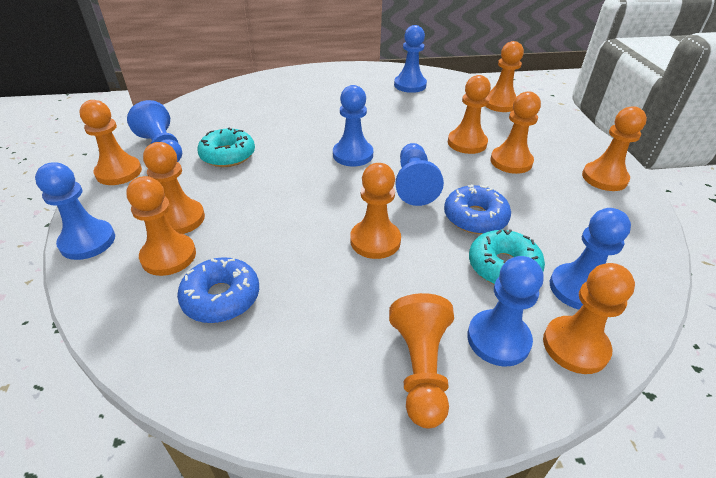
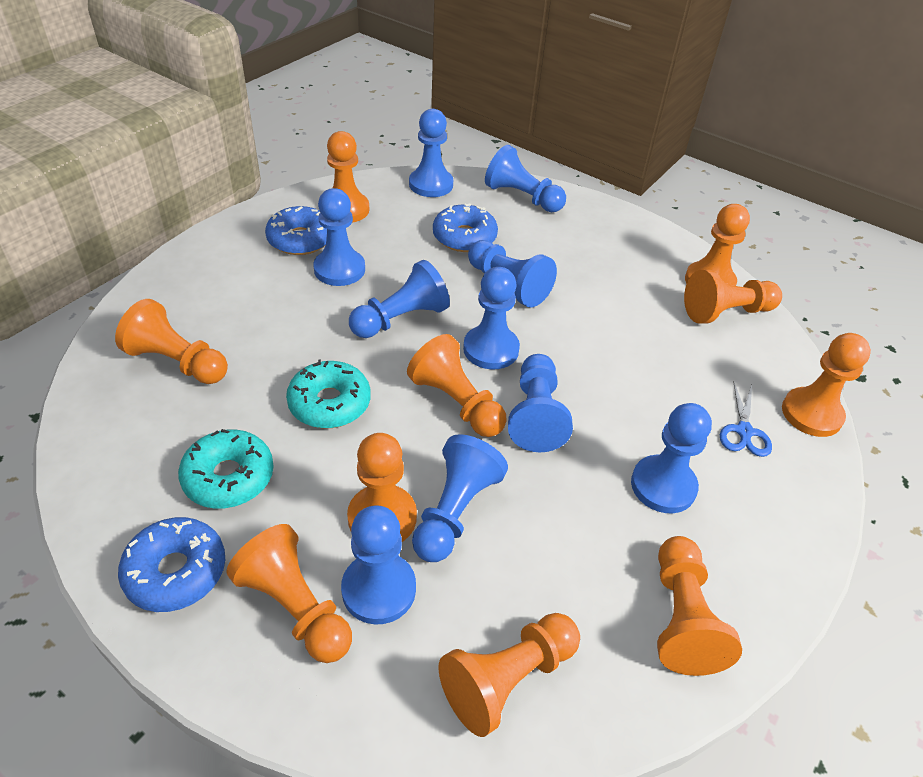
blue donut: 2 -> 3
blue pawn: 7 -> 10
blue scissors: 0 -> 1

